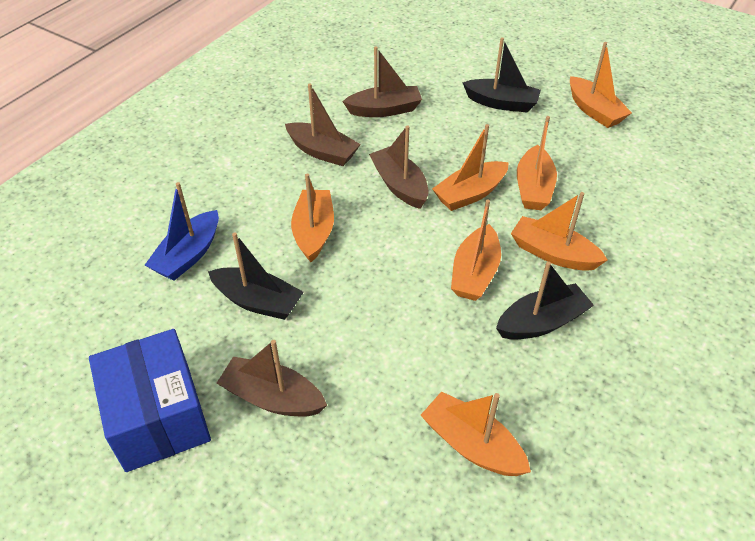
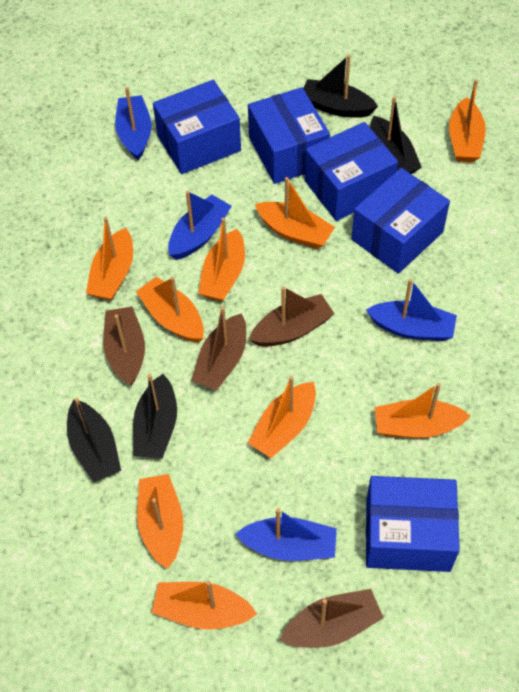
black boat: 3 -> 4
blue boat: 1 -> 4
blue box: 1 -> 5
orange boat: 7 -> 9

